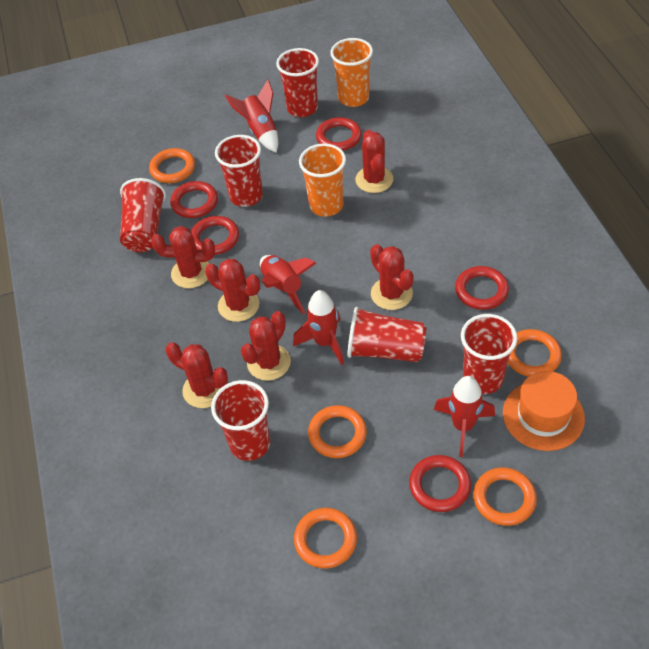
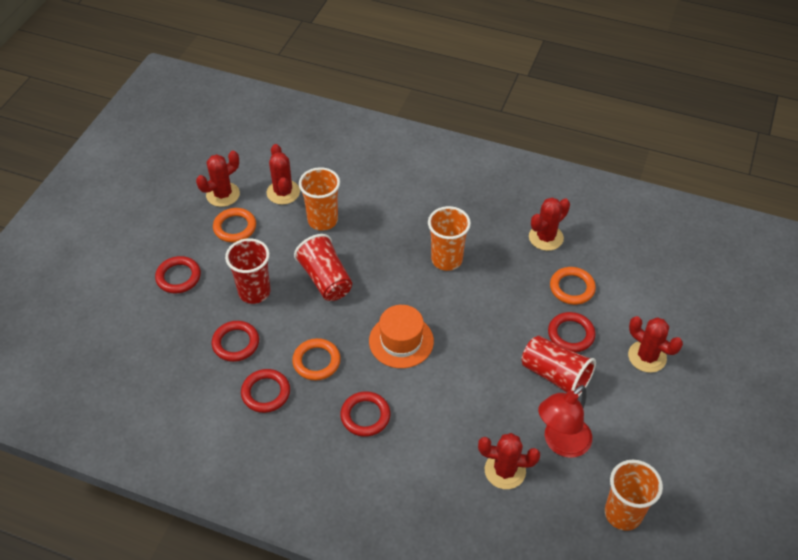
orange cup: 2 -> 3
orange ring: 5 -> 3
red cactus: 6 -> 5
red cup: 6 -> 3
red lamp: 0 -> 1
red rocket: 4 -> 0

